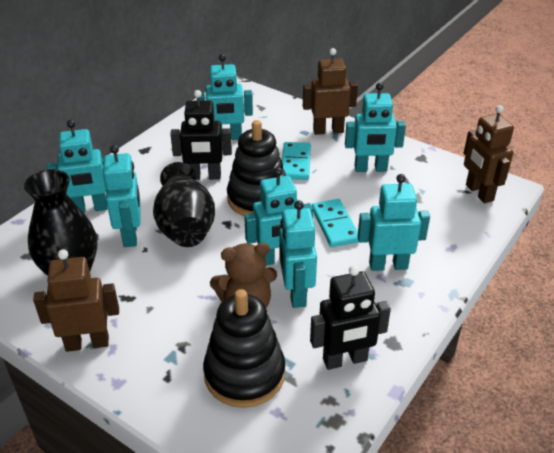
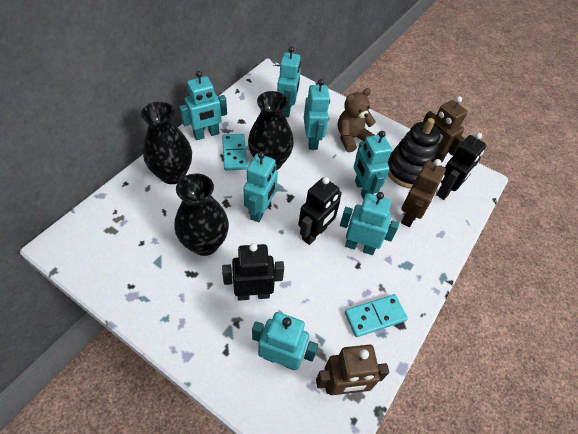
black robot: 2 -> 3
black stacking toy: 2 -> 1
black vase: 2 -> 3

